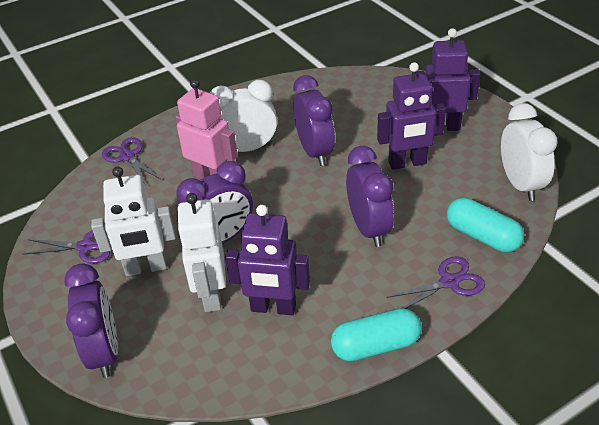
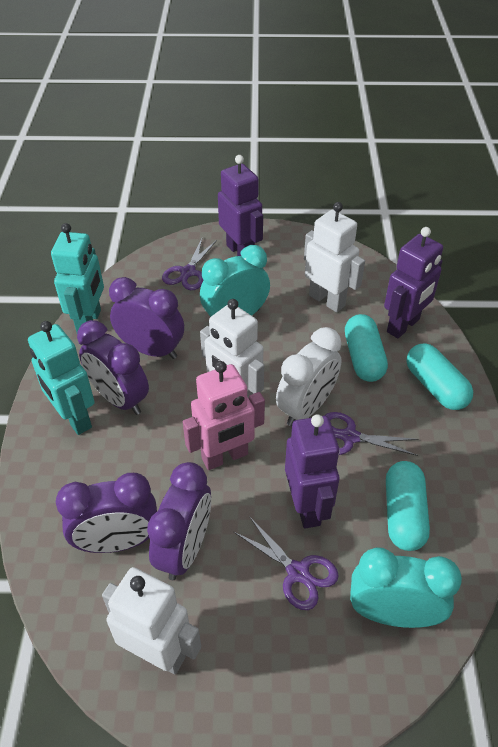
turquoise capsule: 2 -> 3
turquoise clock: 0 -> 2
turquoise robot: 0 -> 2
white clock: 2 -> 1
white robot: 2 -> 3

